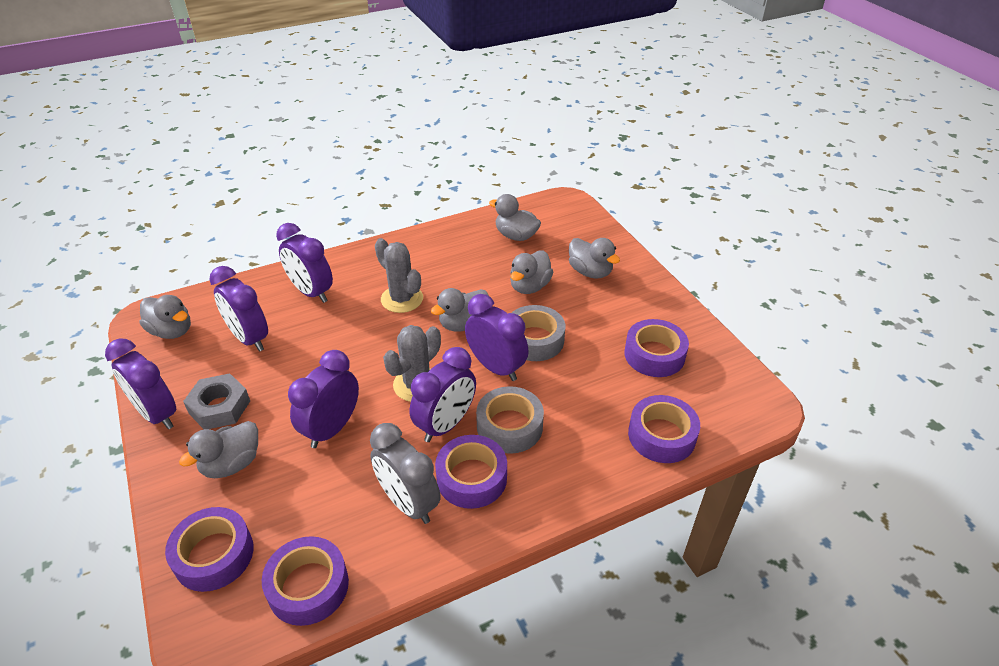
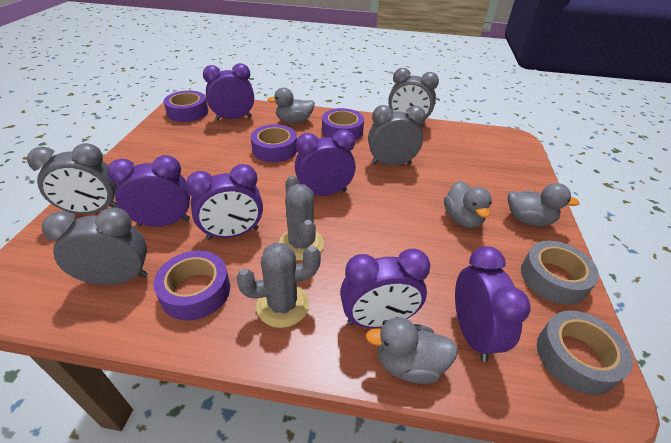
grey clock: 1 -> 4
grey duck: 6 -> 4
grey nut: 1 -> 0
purple tape: 5 -> 4

